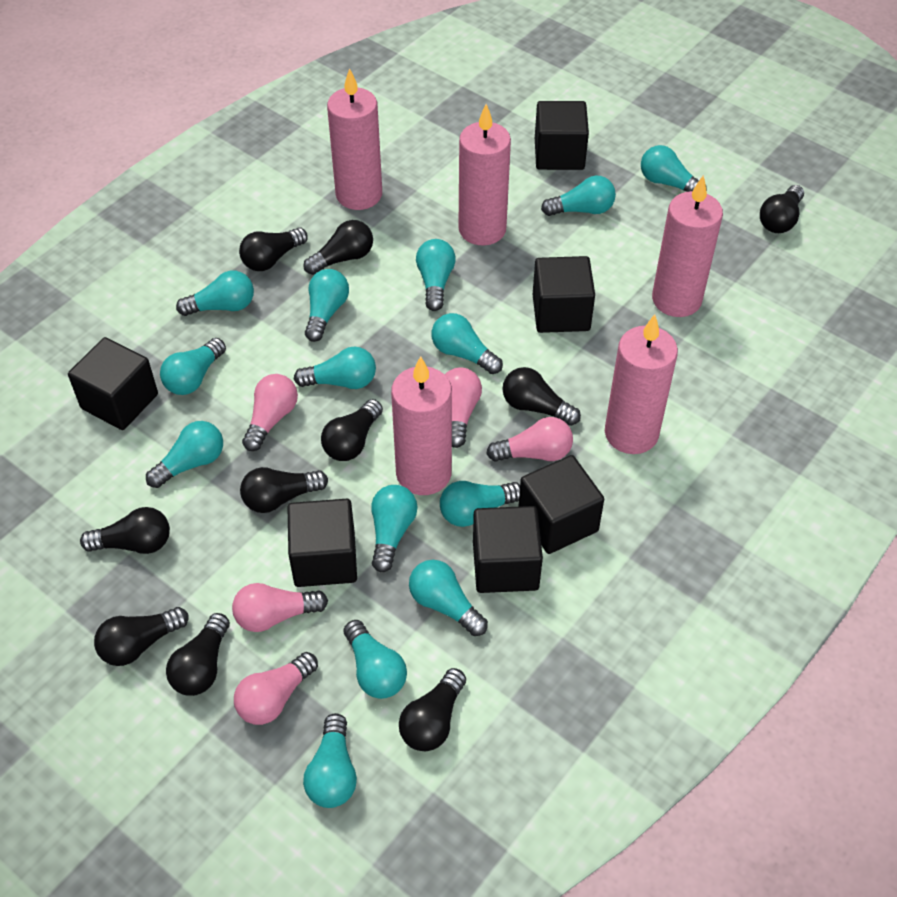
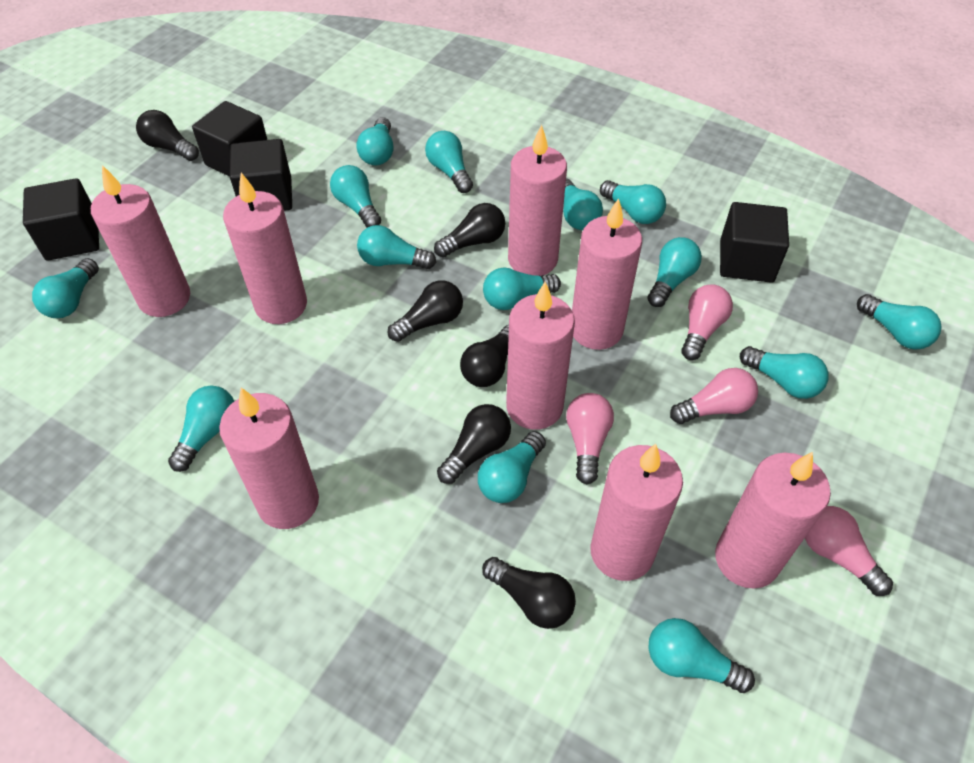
black cube: 6 -> 4
black light bulb: 10 -> 6
pink candle: 5 -> 8
pink light bulb: 5 -> 4

